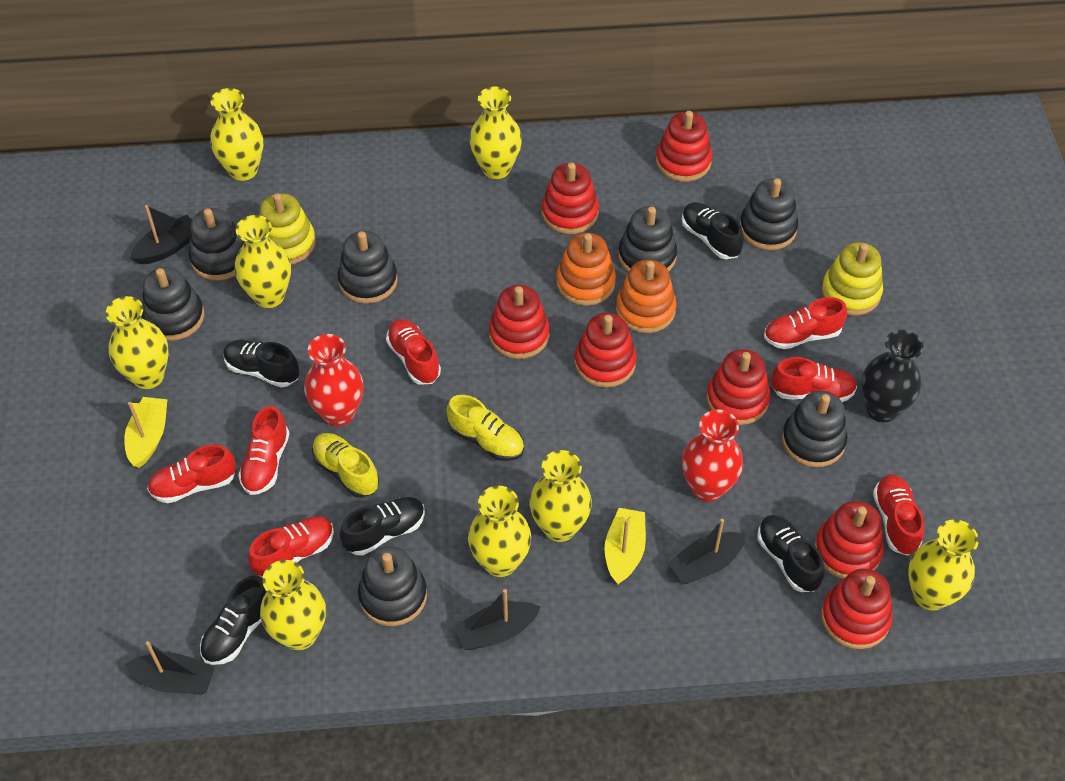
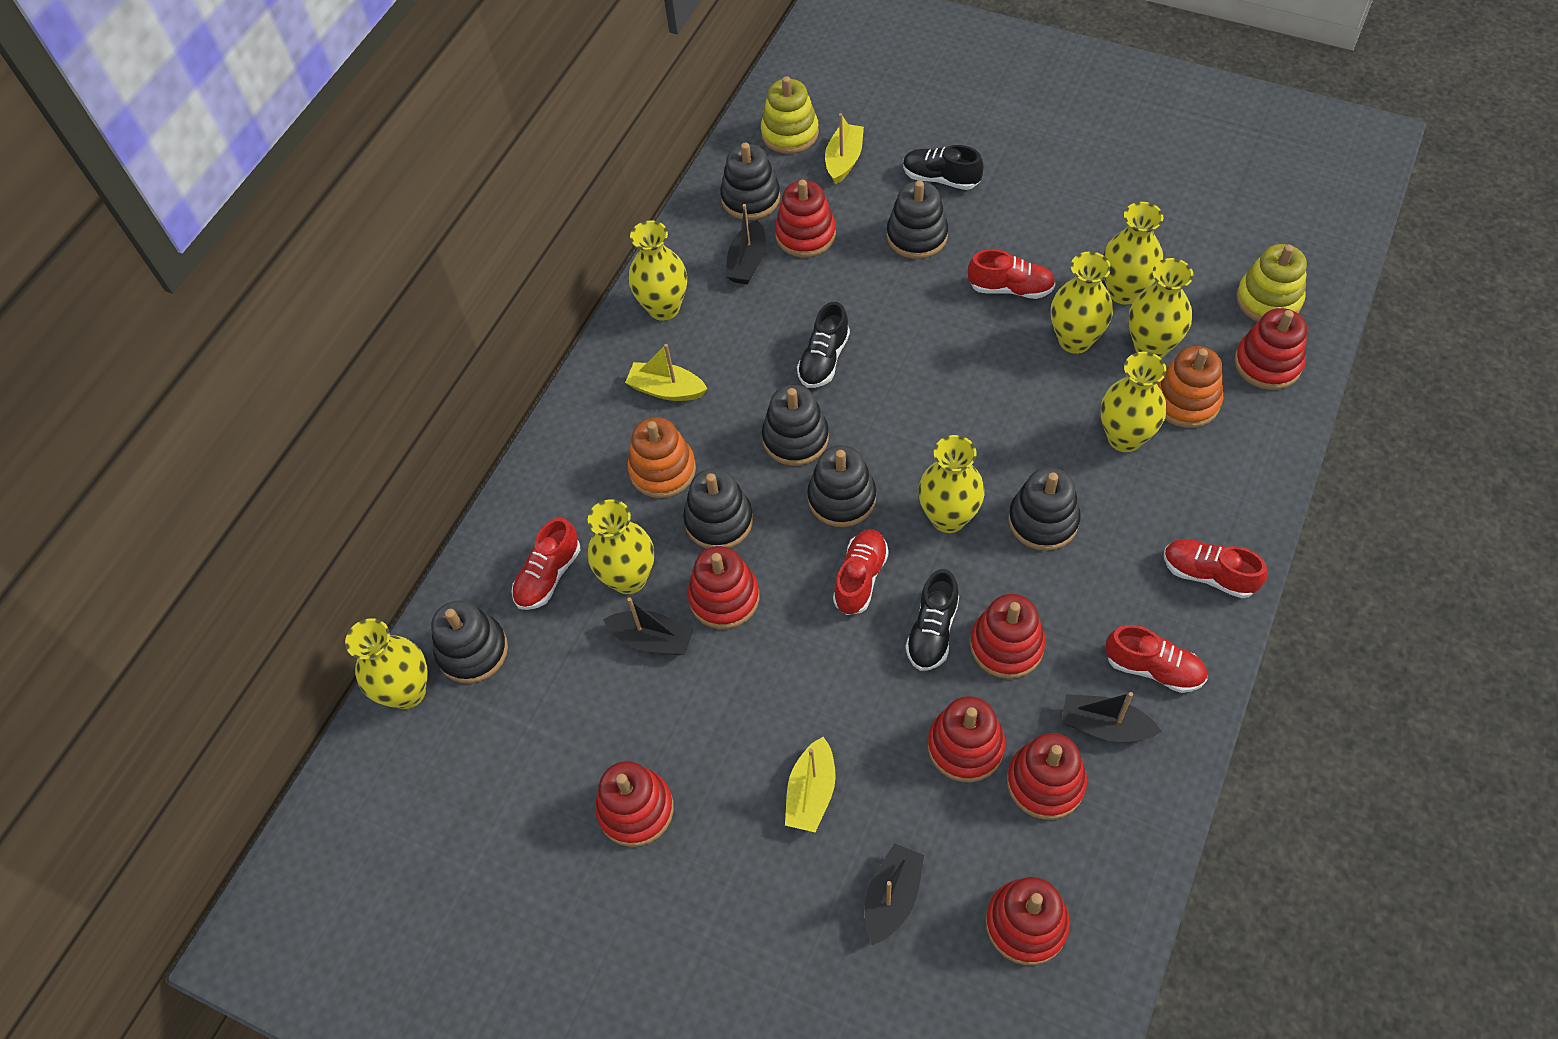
black shoe: 5 -> 3
black vase: 1 -> 0
red shoe: 7 -> 5
red stacking toy: 7 -> 8
red vase: 2 -> 0
yellow boat: 2 -> 3
yellow shoe: 2 -> 0

